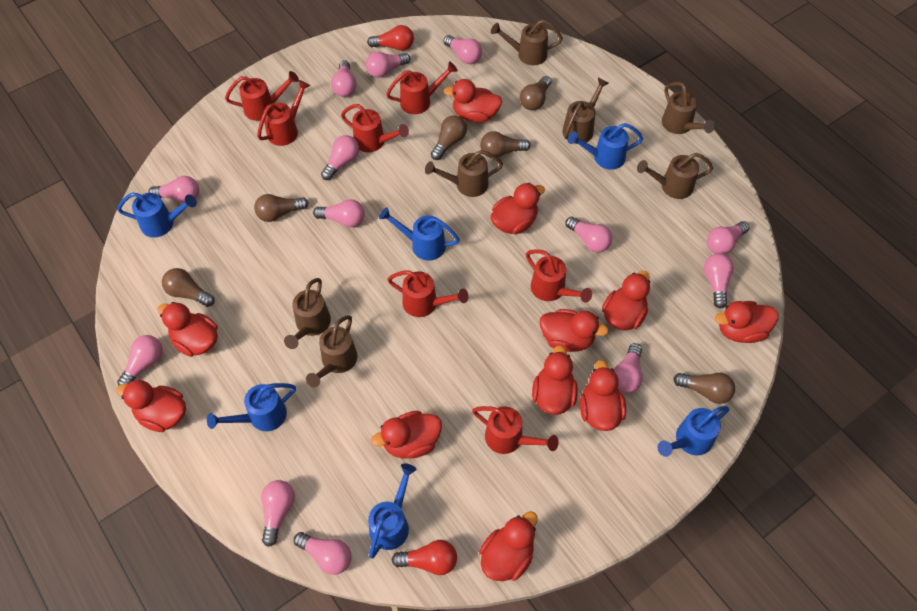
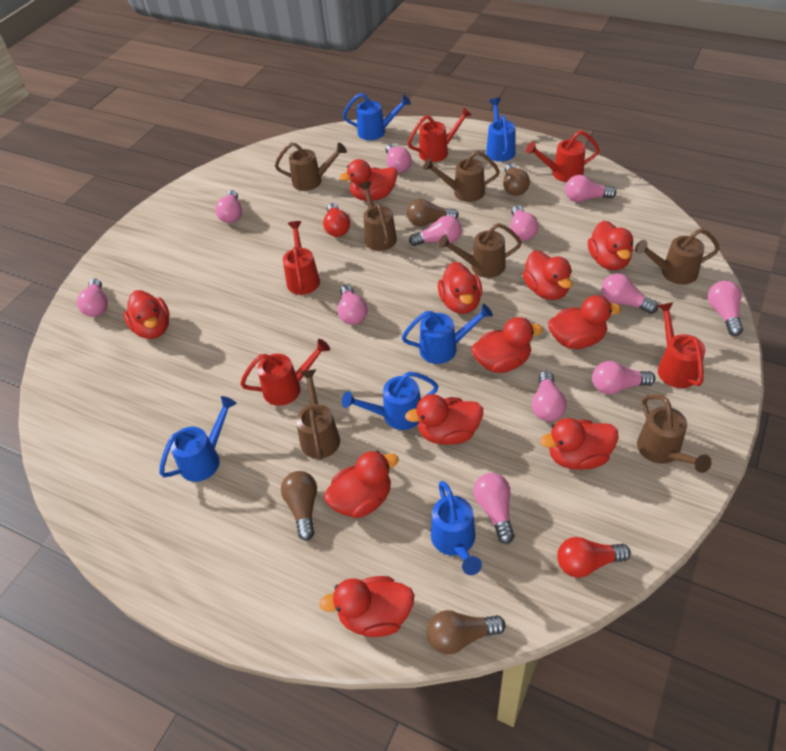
brown light bulb: 6 -> 4
pink light bulb: 13 -> 12
red watering can: 7 -> 5

